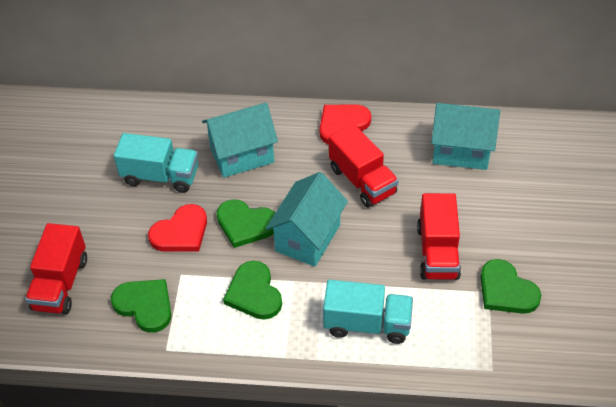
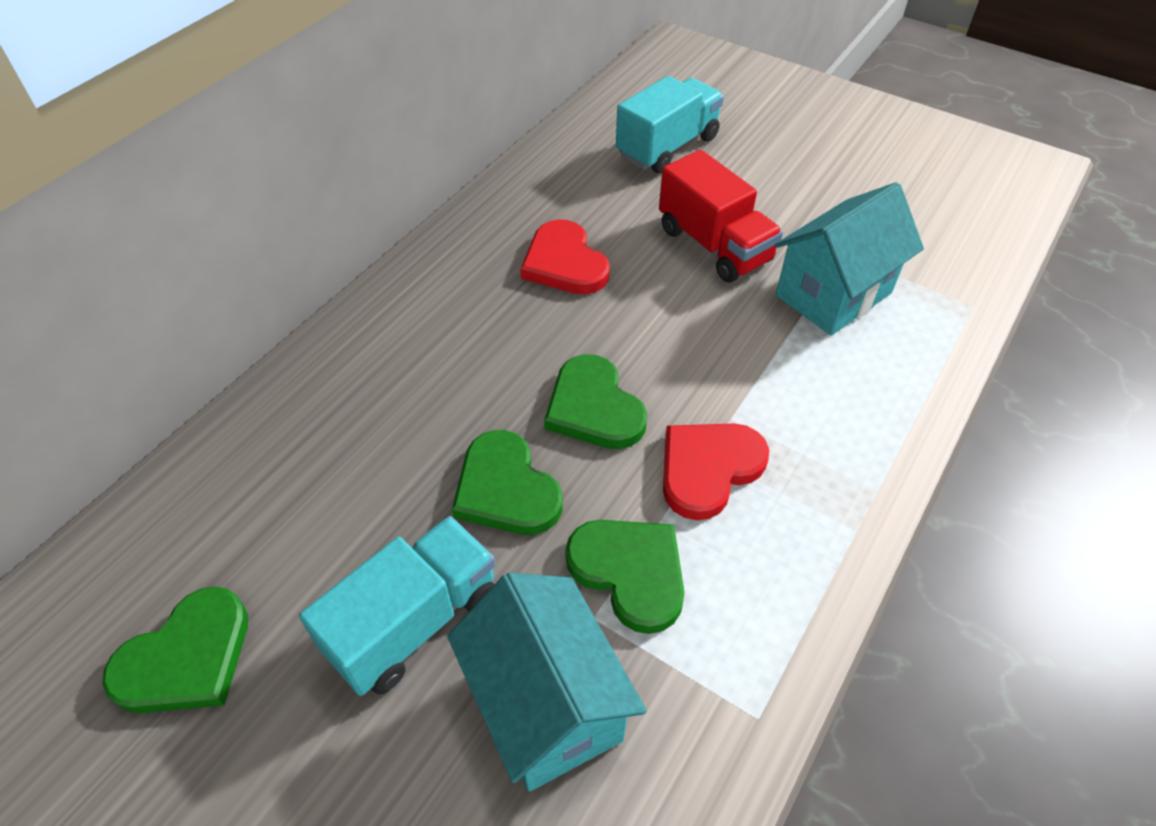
red truck: 3 -> 1
turquoise house: 3 -> 2

